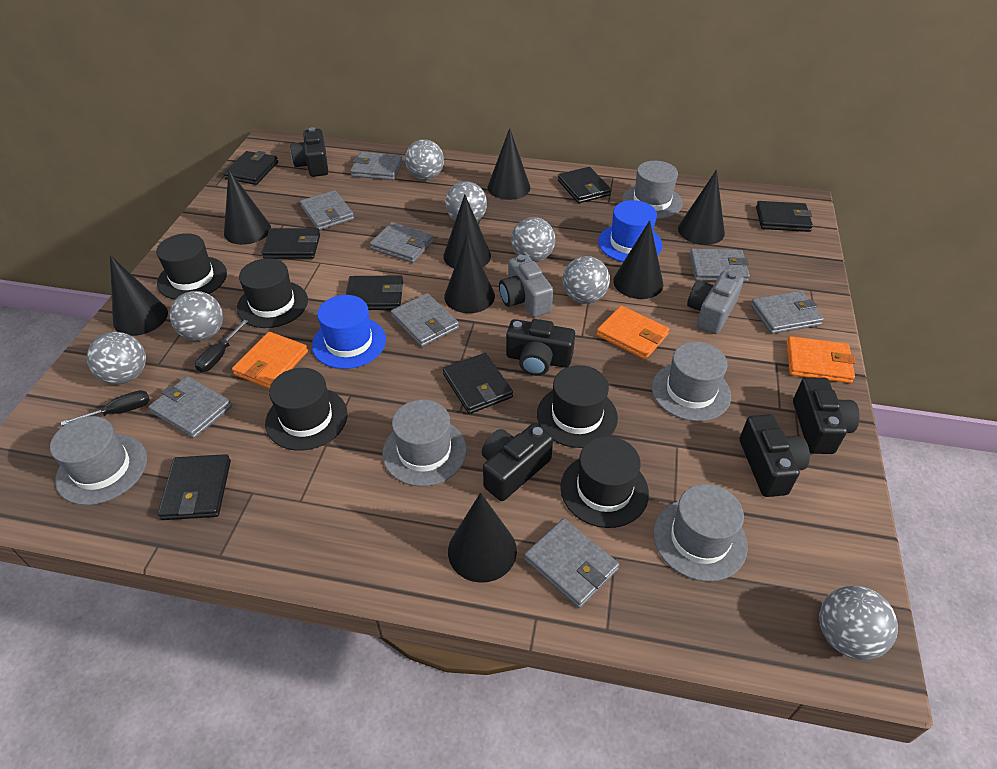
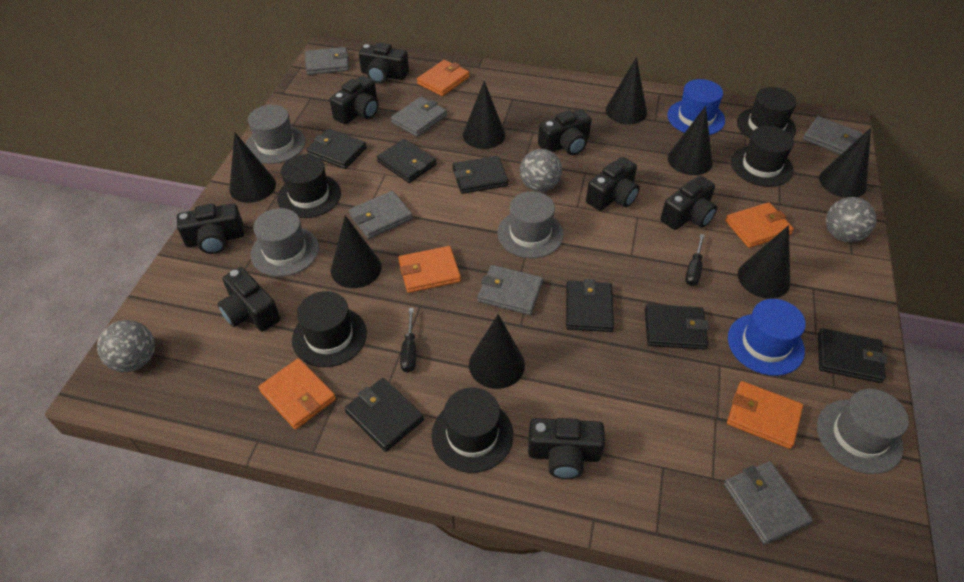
black camera: 5 -> 8
grey ball: 7 -> 3
grey camera: 2 -> 0
grey hat: 5 -> 4
grey wallet: 8 -> 6
orange wallet: 3 -> 5

